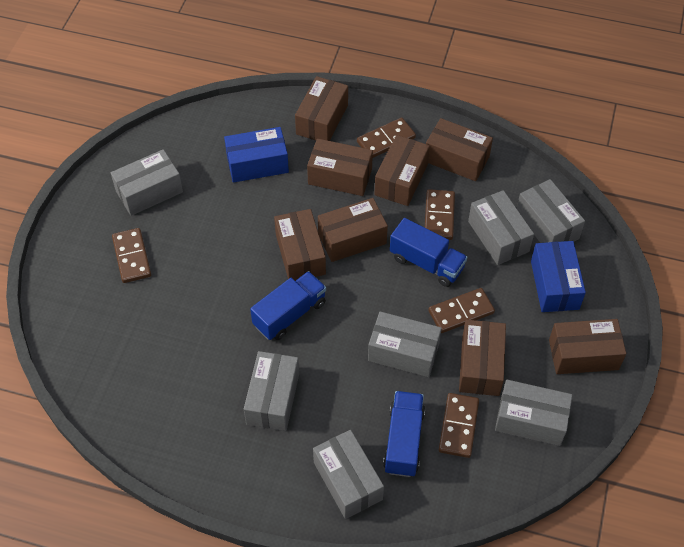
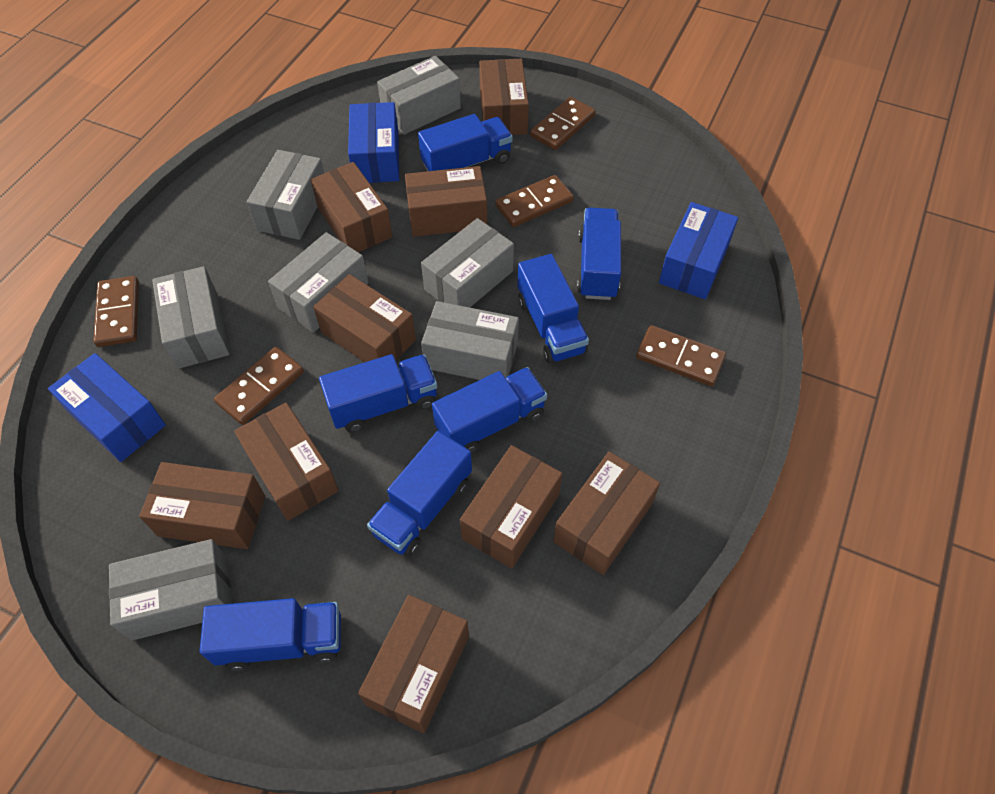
blue box: 2 -> 3
blue truck: 3 -> 7
brown box: 8 -> 9

